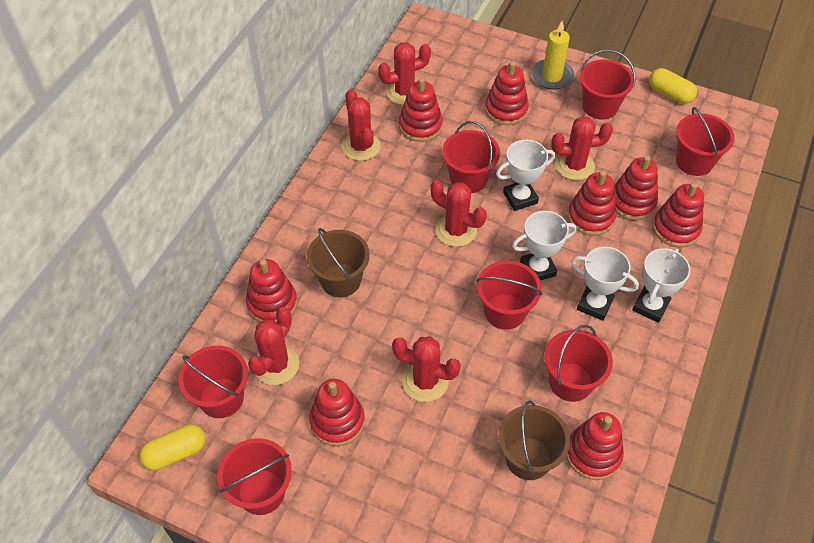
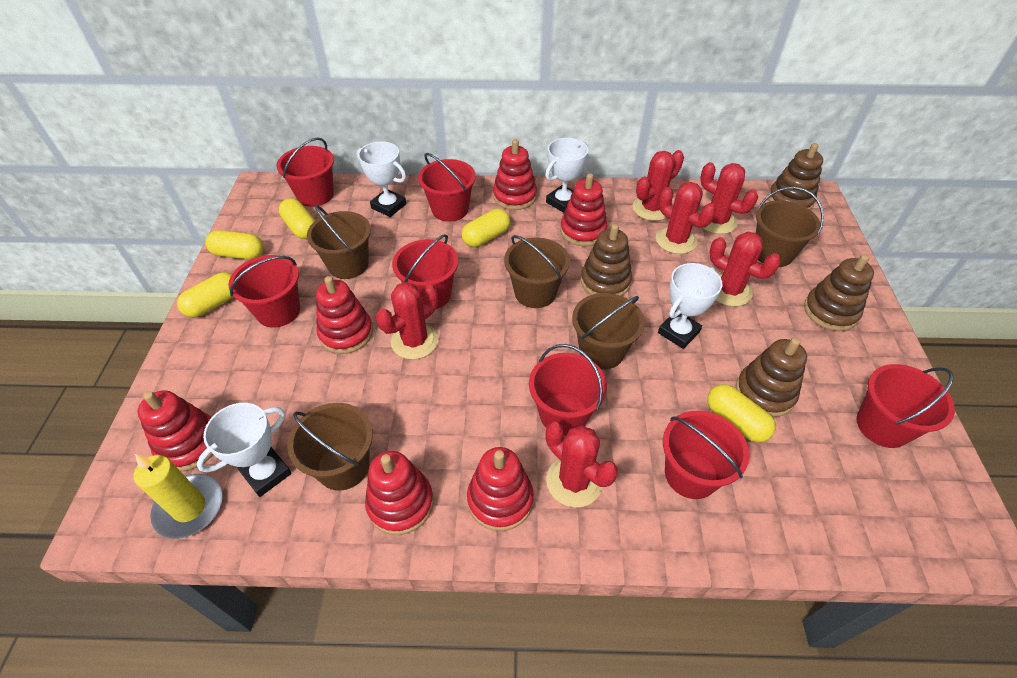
brown bucket: 2 -> 5
brown stacking toy: 0 -> 4
red stacking toy: 8 -> 6
yellow capsule: 2 -> 5

